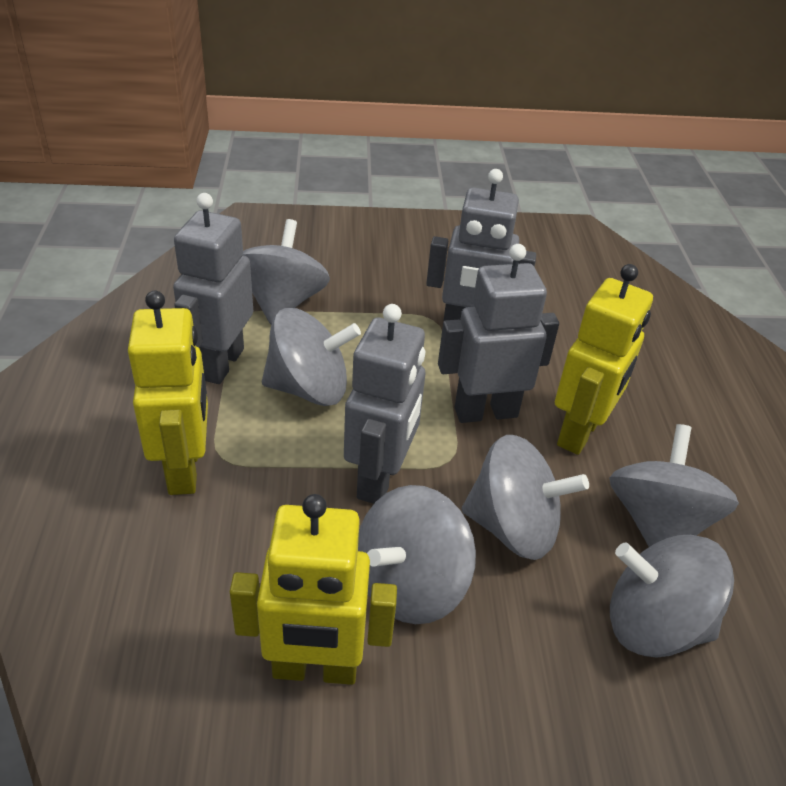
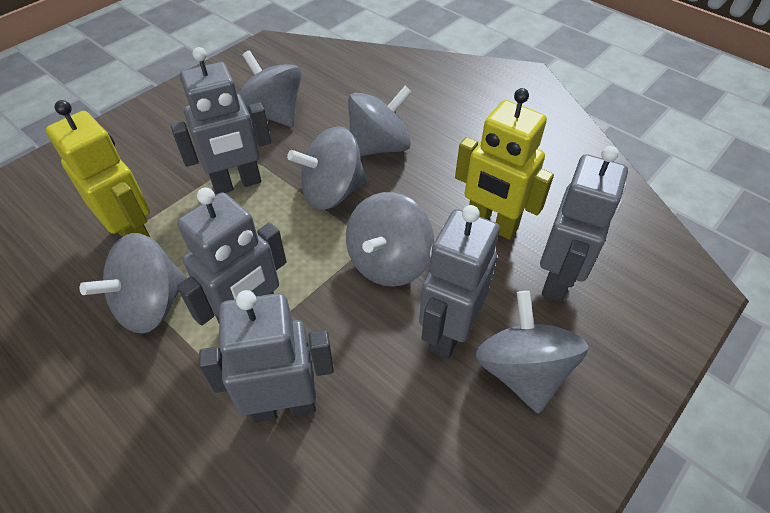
grey robot: 4 -> 5
yellow robot: 3 -> 2

